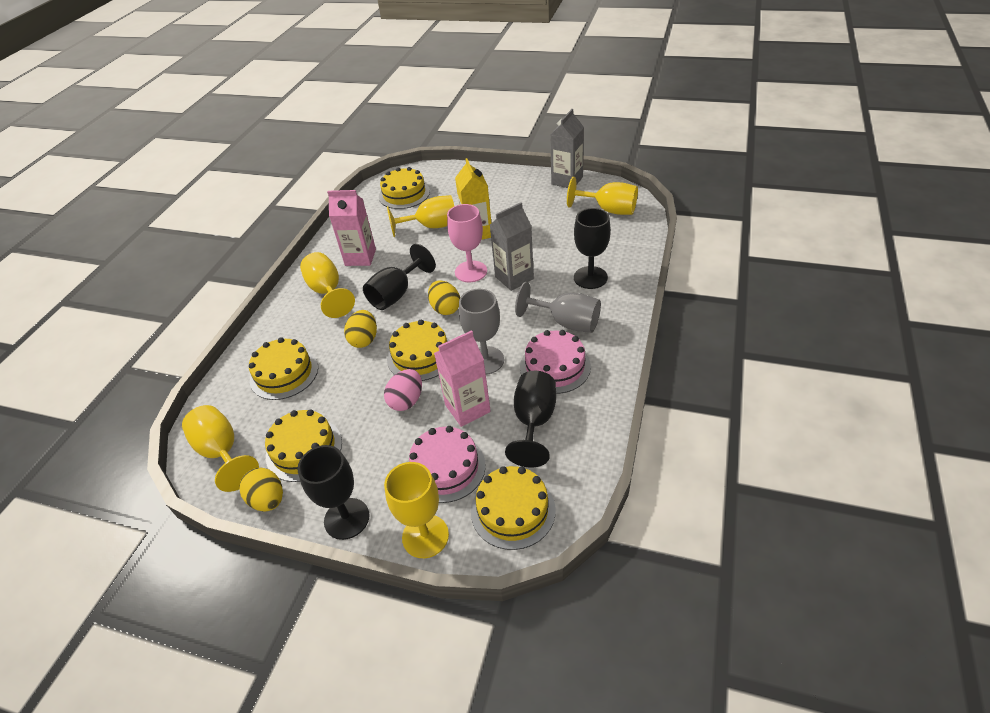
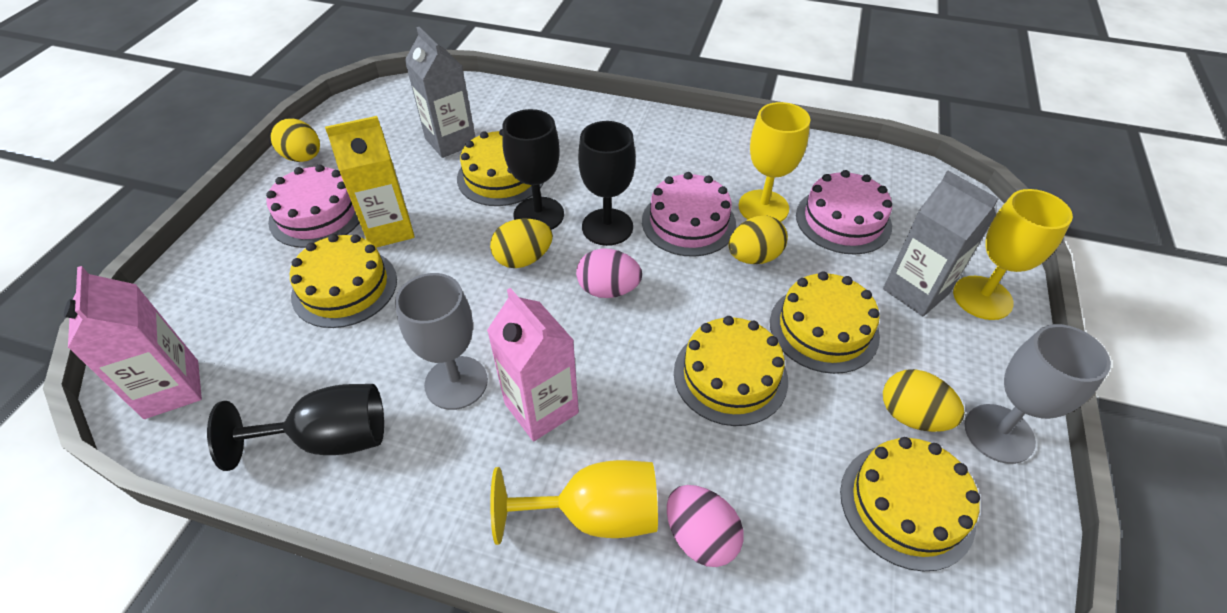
black goblet: 4 -> 3
pink cake: 2 -> 3
pink egg: 1 -> 2
pink goblet: 1 -> 0
yellow egg: 3 -> 4
yellow goblet: 5 -> 3

